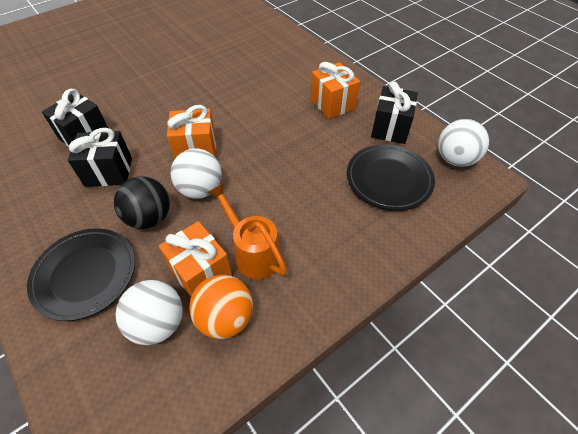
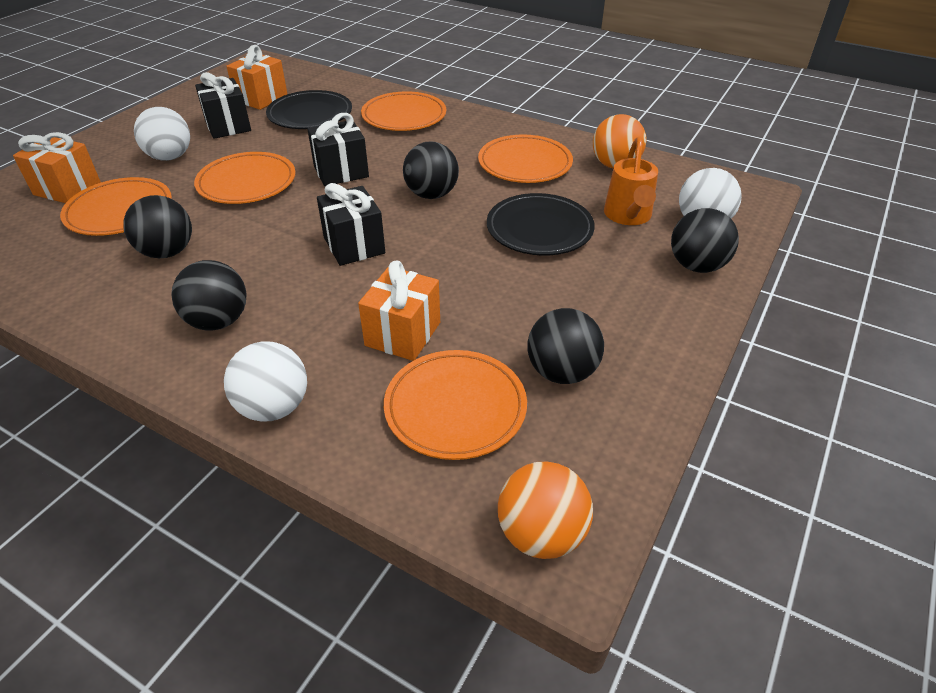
black ball: 1 -> 5
orange ball: 1 -> 2
orange plate: 0 -> 5

